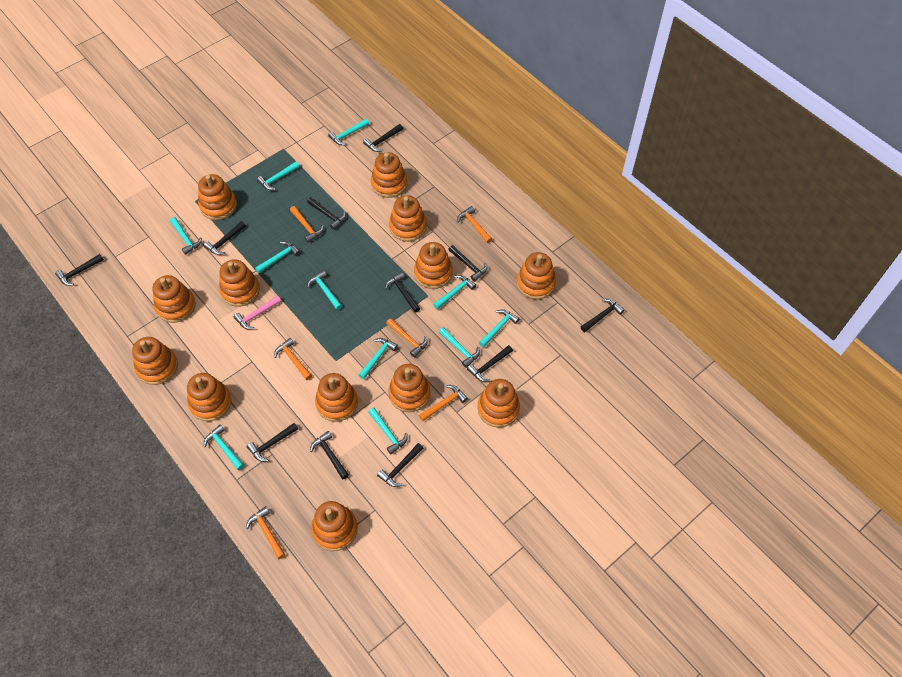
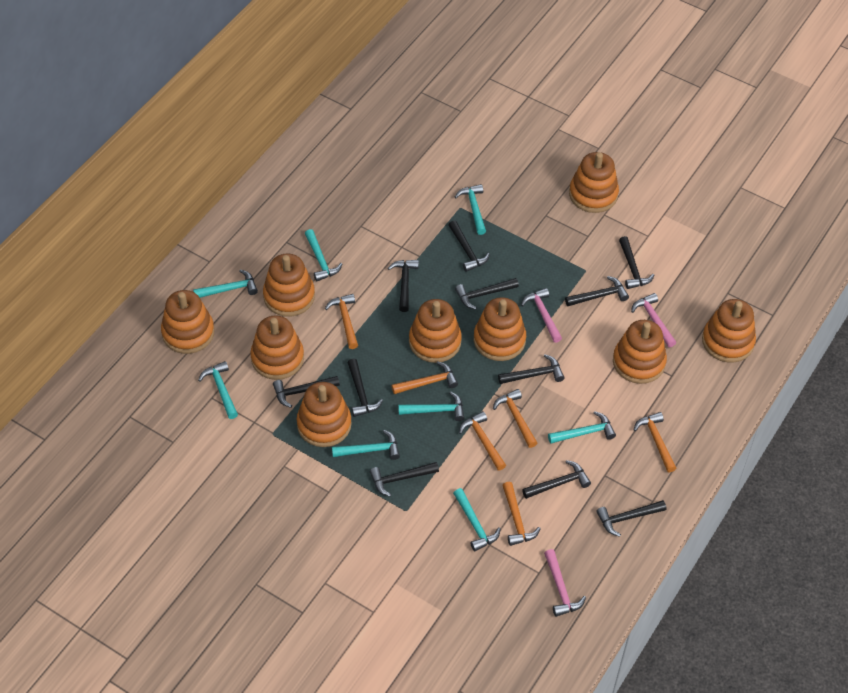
orange stacking toy: 13 -> 9
pink hammer: 1 -> 3
turquoise hammer: 11 -> 8

